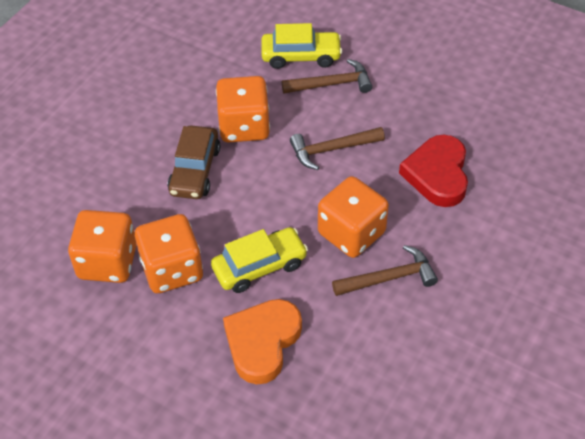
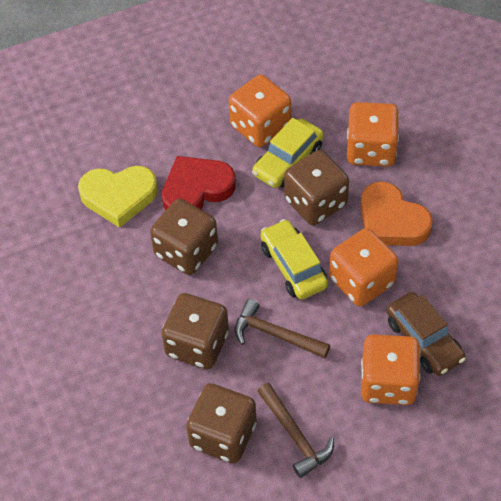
brown dice: 0 -> 4
brown hammer: 3 -> 2
yellow heart: 0 -> 1

